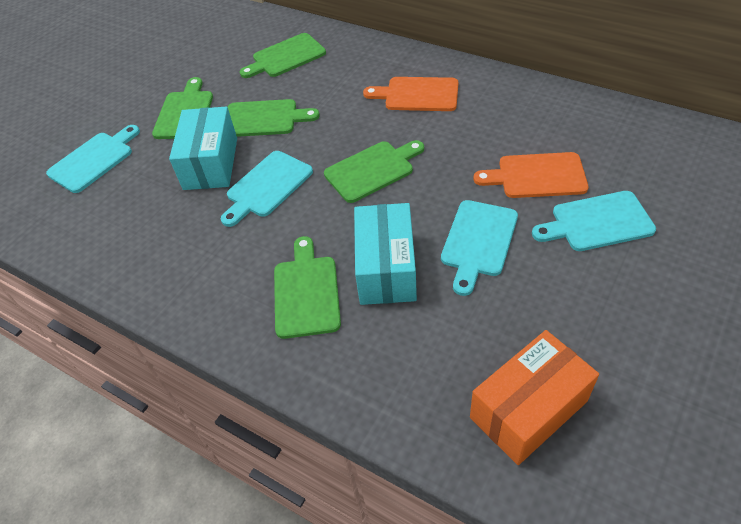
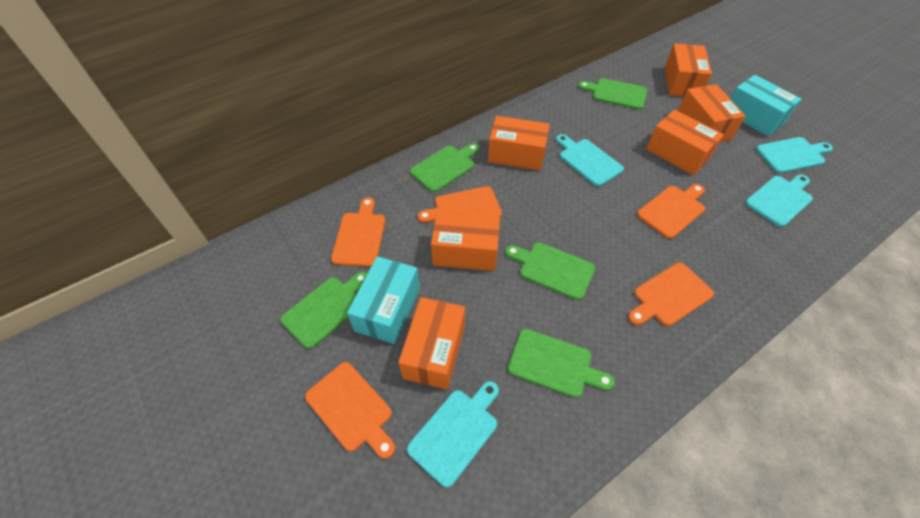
orange box: 1 -> 6
orange cutting board: 2 -> 5

